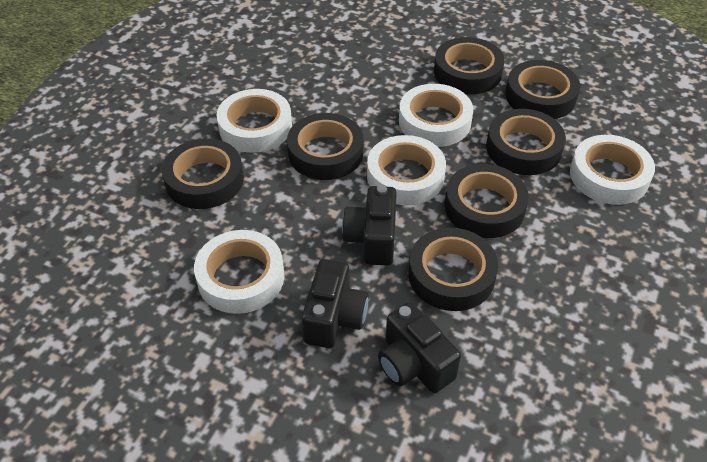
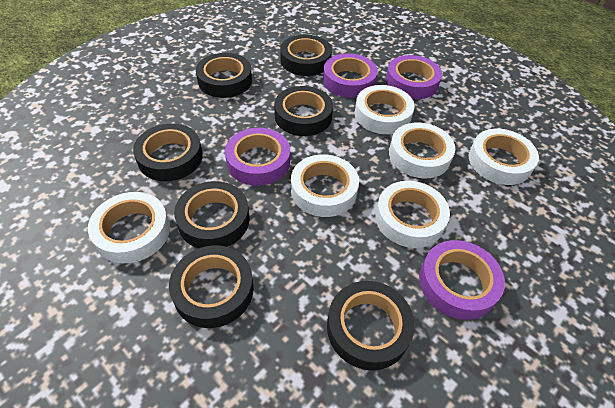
black camera: 3 -> 0
purple tape: 0 -> 4
white tape: 5 -> 6

